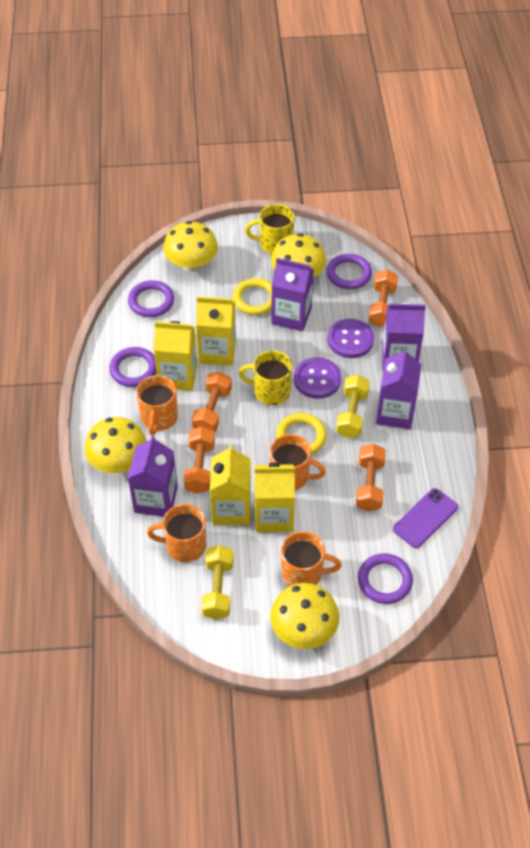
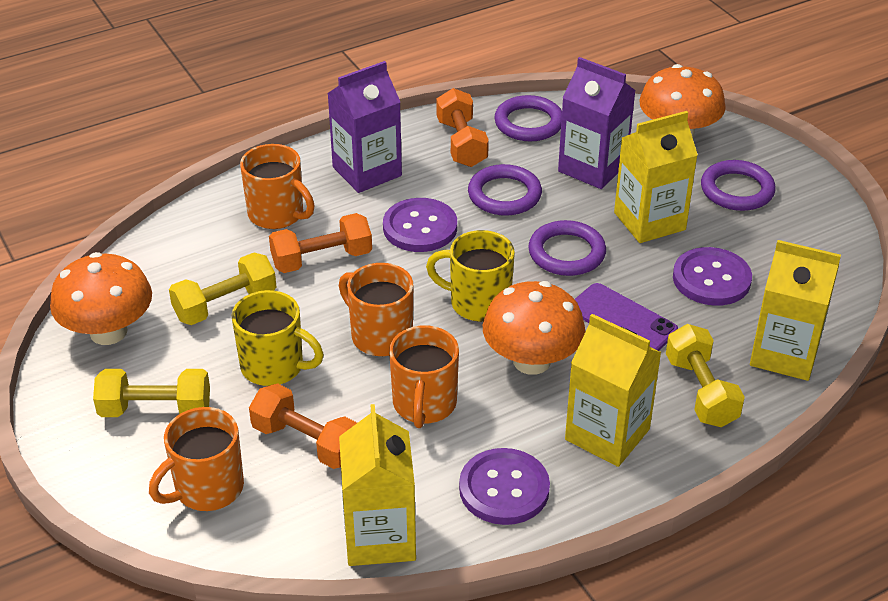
orange dumbbell: 4 -> 3
orange mushroom: 0 -> 3
purple button: 2 -> 3
purple carton: 4 -> 2
yellow dumbbell: 2 -> 3
yellow mushroom: 4 -> 0
yellow ring: 2 -> 0

